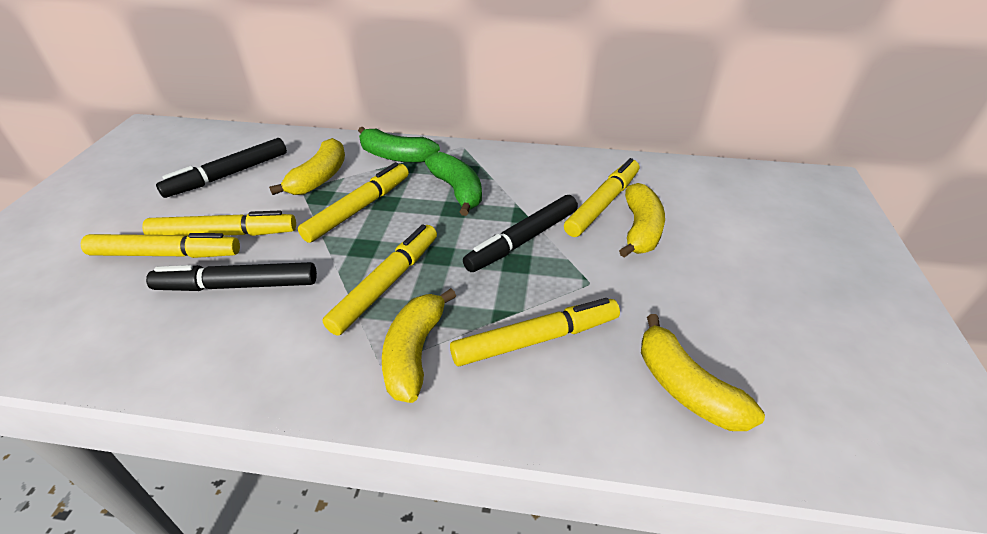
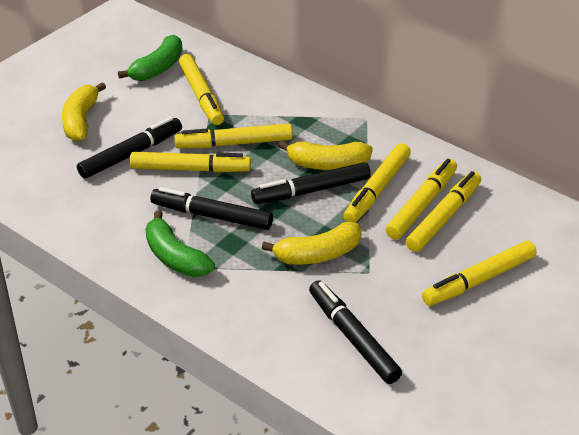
black marker: 3 -> 4
yellow banana: 4 -> 3
yellow marker: 6 -> 7

